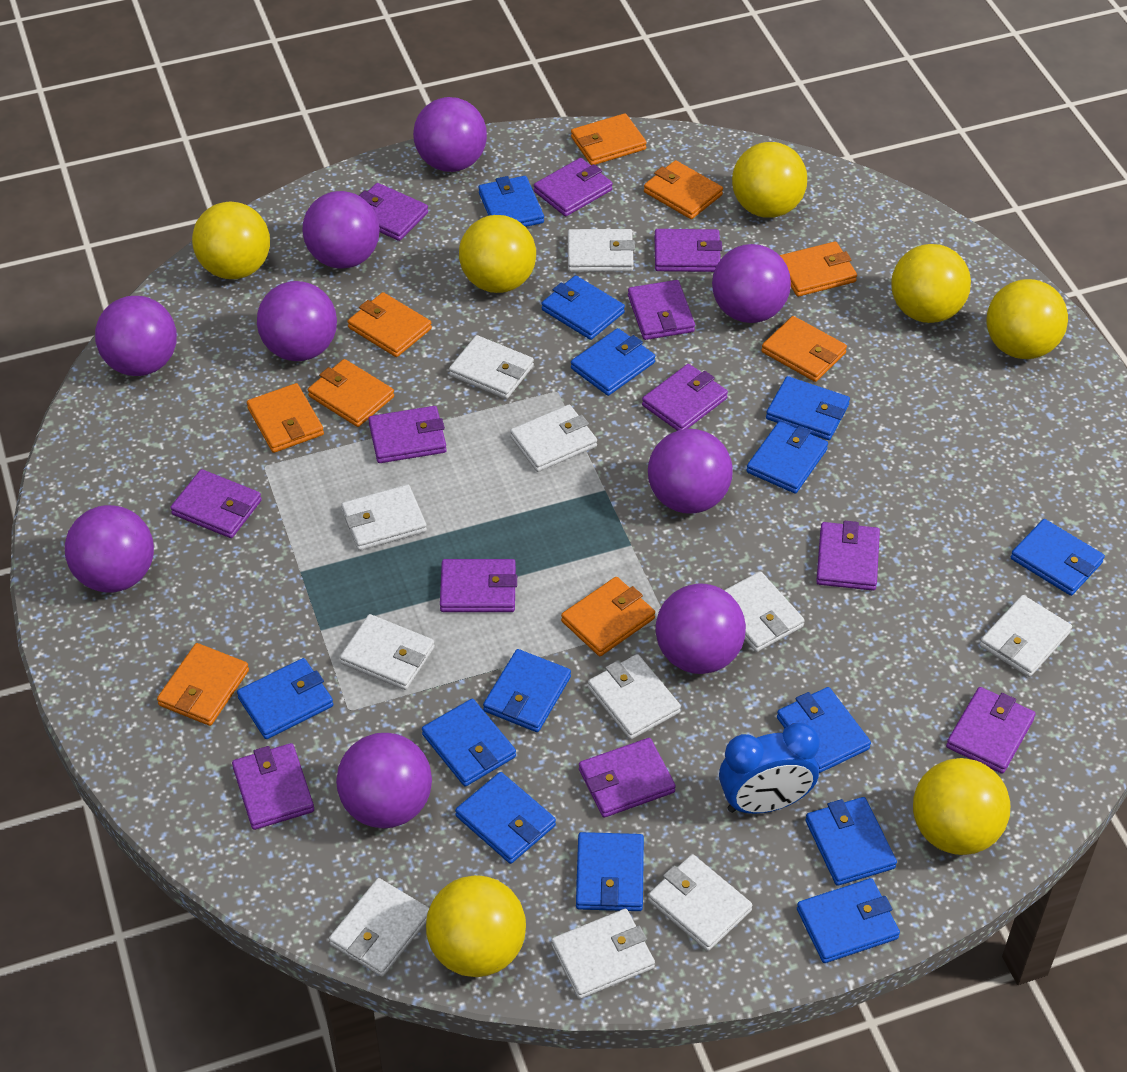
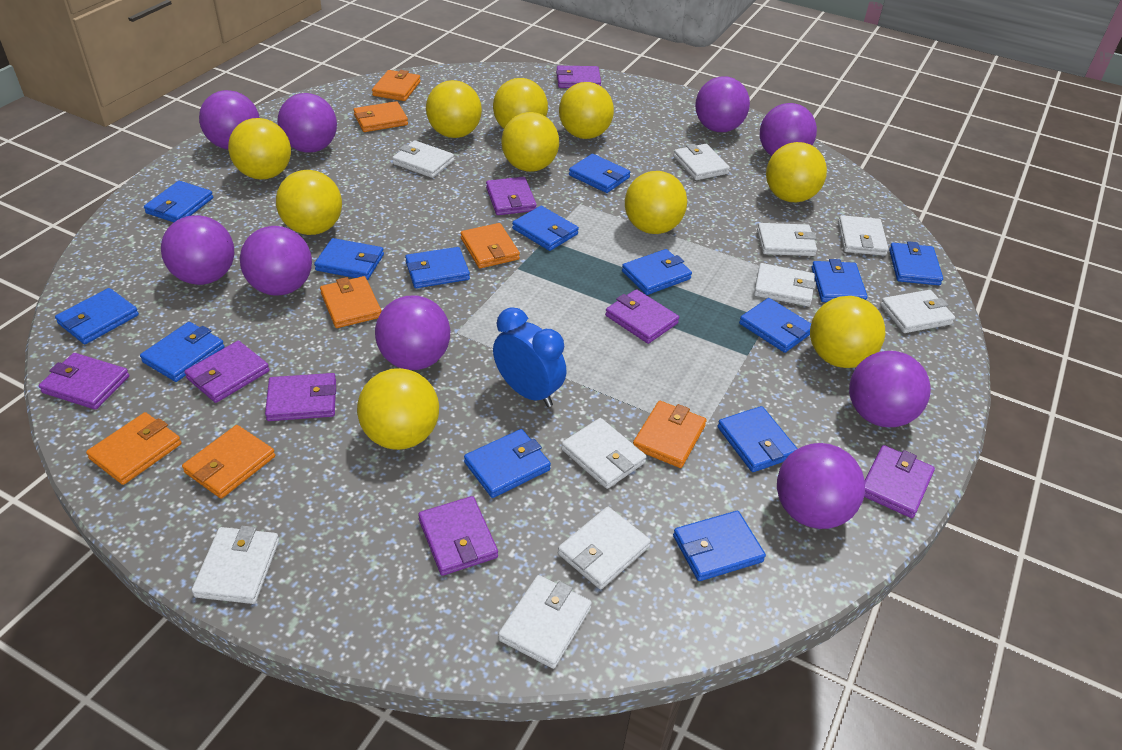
orange wallet: 9 -> 7
purple wallet: 12 -> 8
white wallet: 11 -> 10
yellow ball: 7 -> 10

